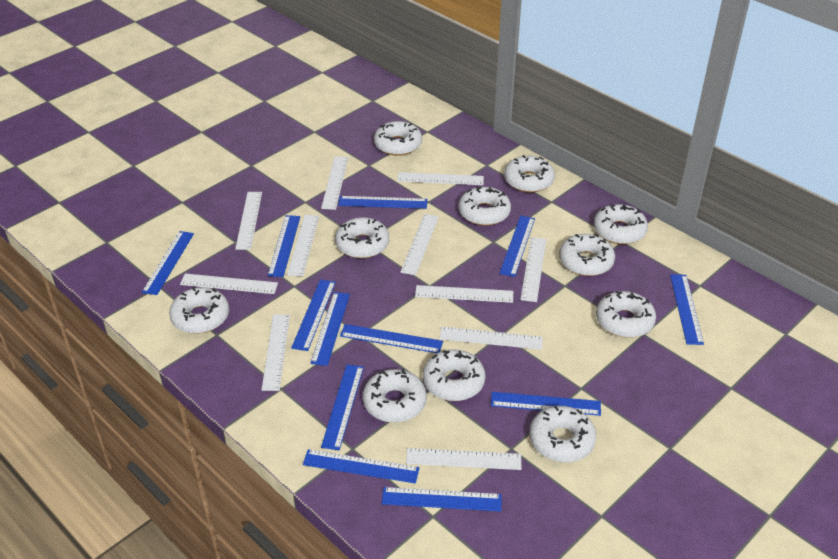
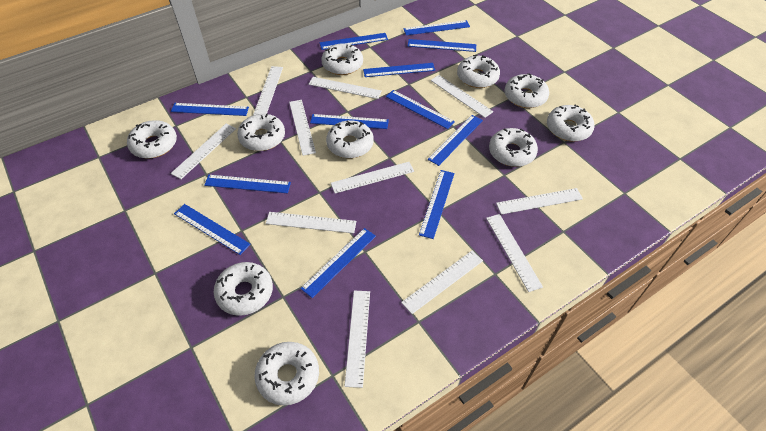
white donut: 11 -> 10

